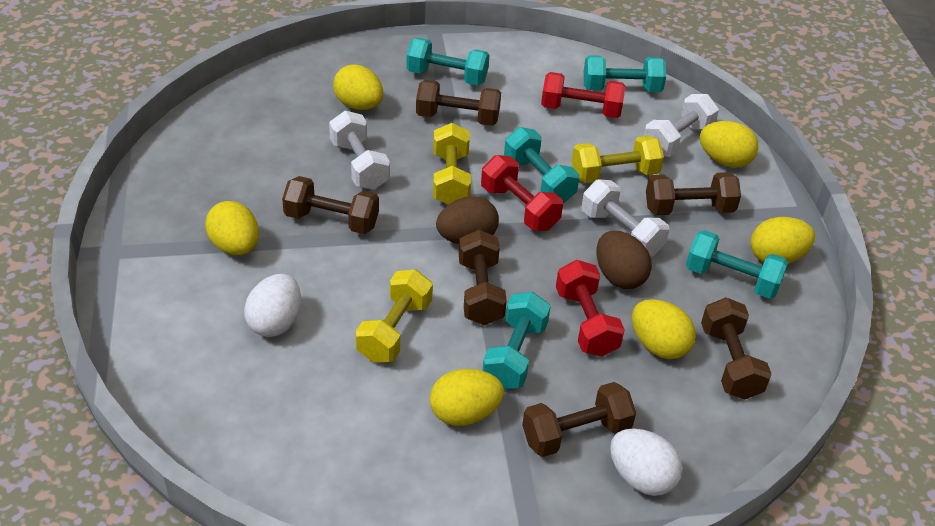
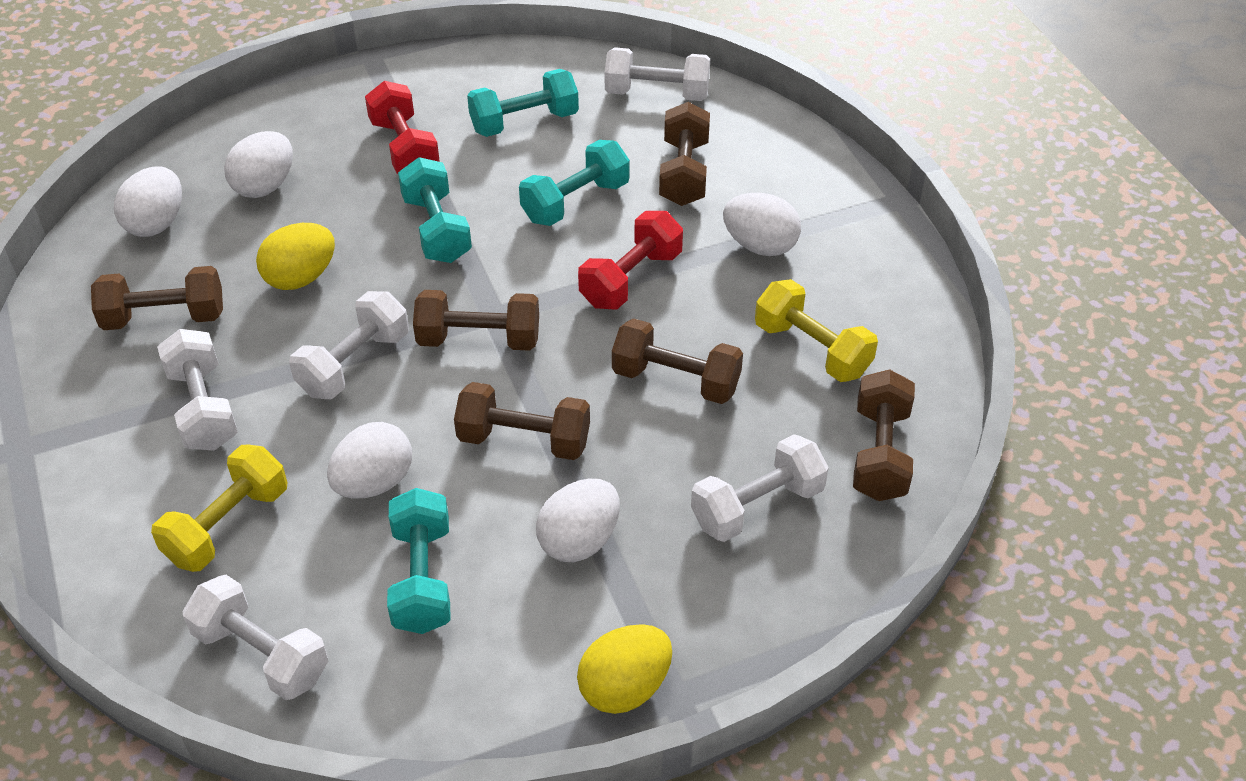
brown egg: 2 -> 0
red dumbbell: 3 -> 2
turquoise dumbbell: 5 -> 4
white dumbbell: 3 -> 5
white egg: 2 -> 5
yellow dumbbell: 3 -> 2
yellow egg: 6 -> 2

